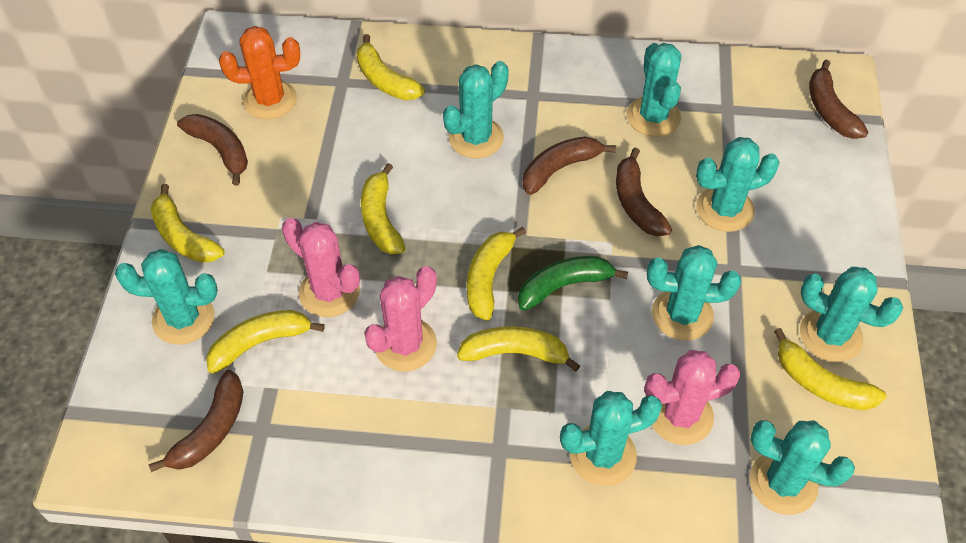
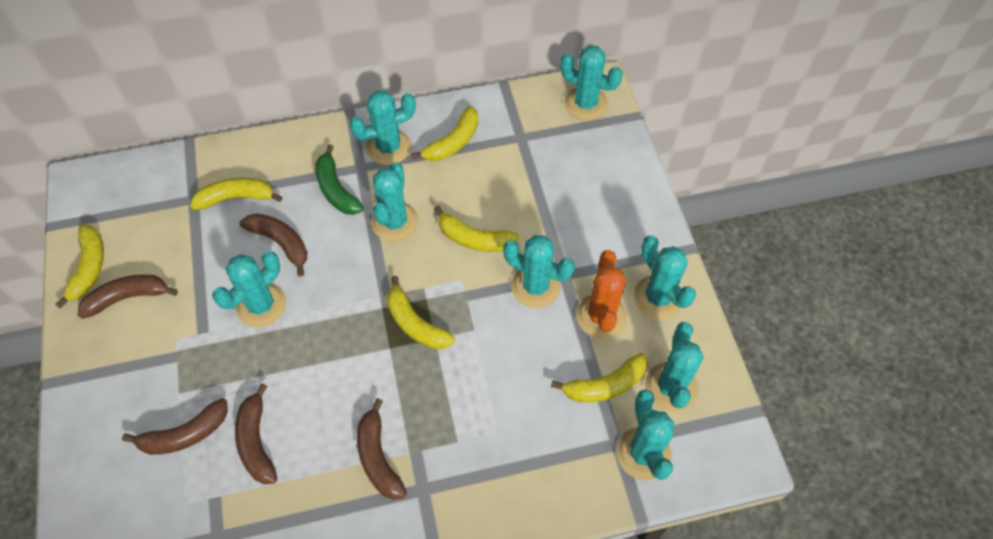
pink cactus: 3 -> 0
yellow banana: 7 -> 6

